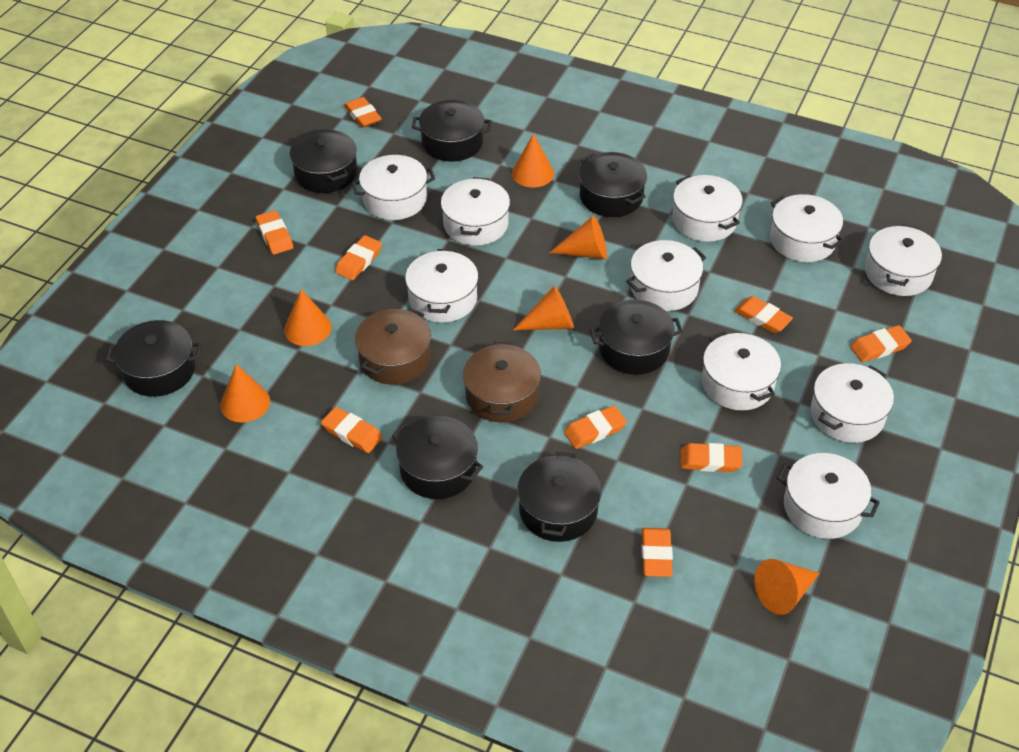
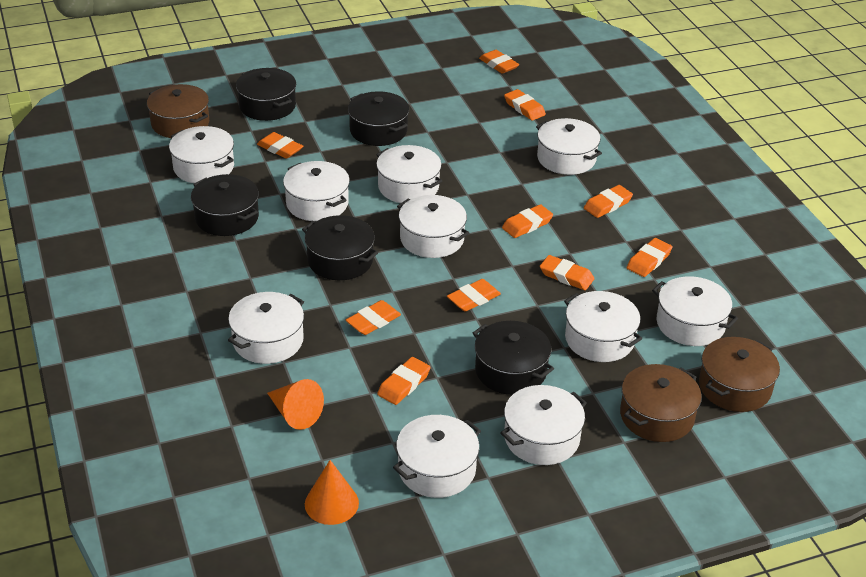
black pot: 7 -> 5
brown pot: 2 -> 3
orange cone: 6 -> 2
orange eraser: 9 -> 10

